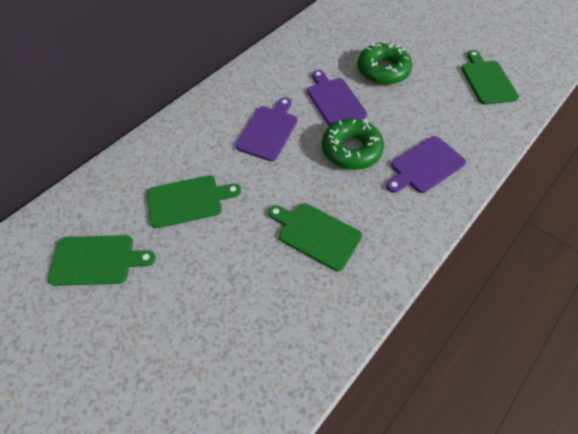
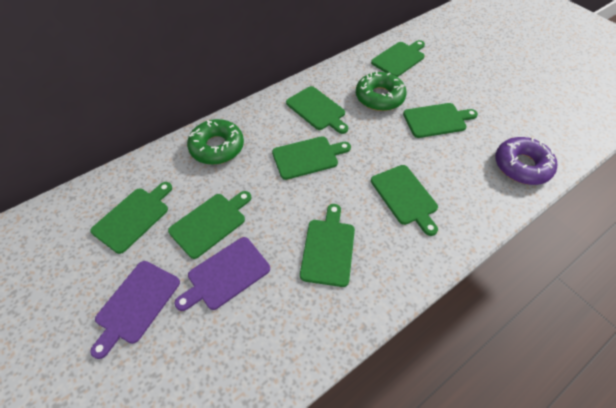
green cutting board: 4 -> 8
purple cutting board: 3 -> 2
purple donut: 0 -> 1

